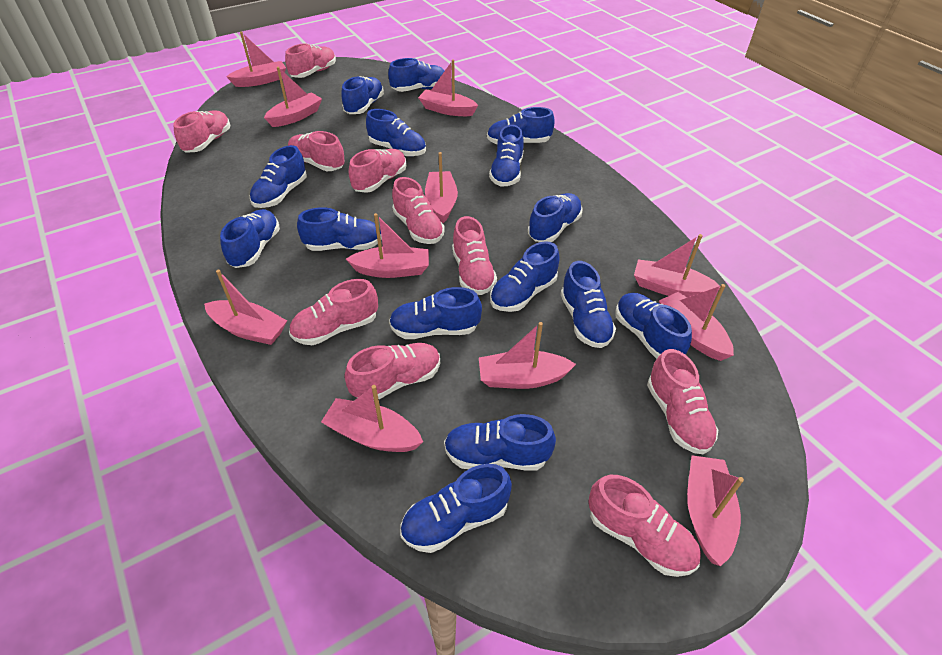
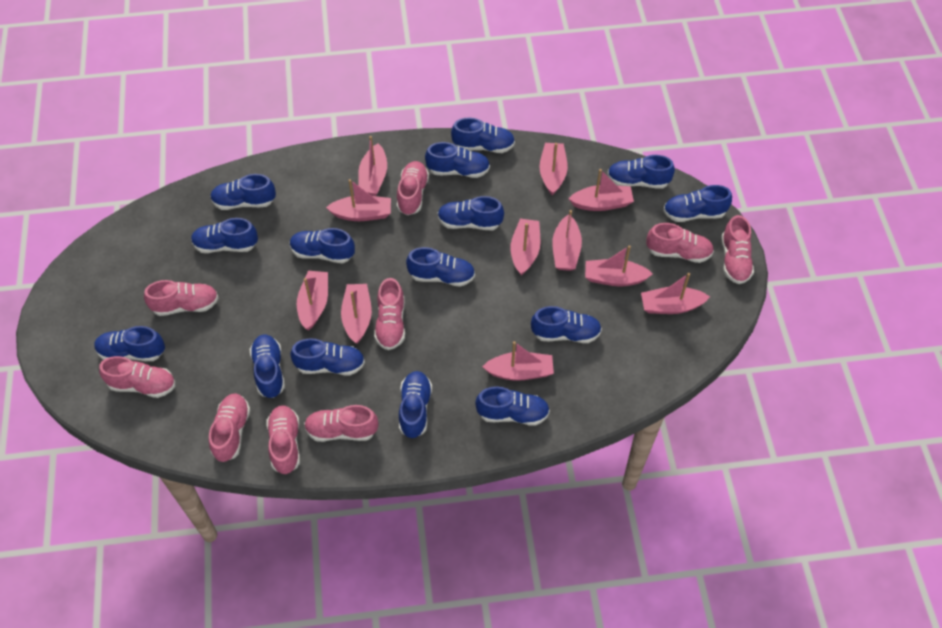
pink shoe: 10 -> 9

